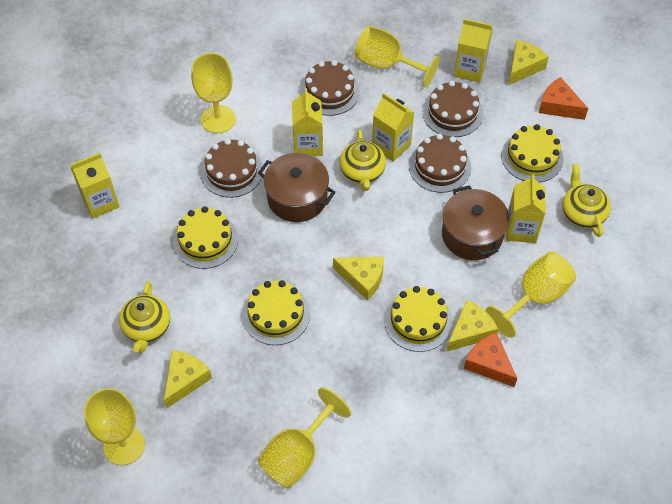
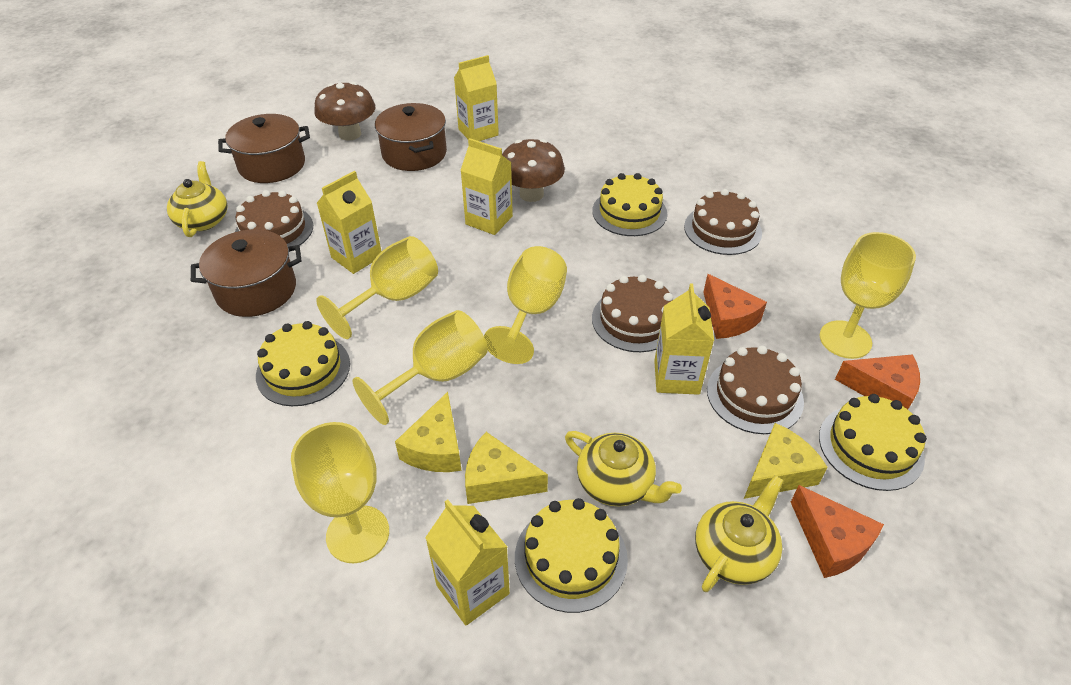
brown mushroom: 0 -> 2
brown pot: 2 -> 3
orange cheese: 2 -> 3
yellow cheese: 4 -> 3

